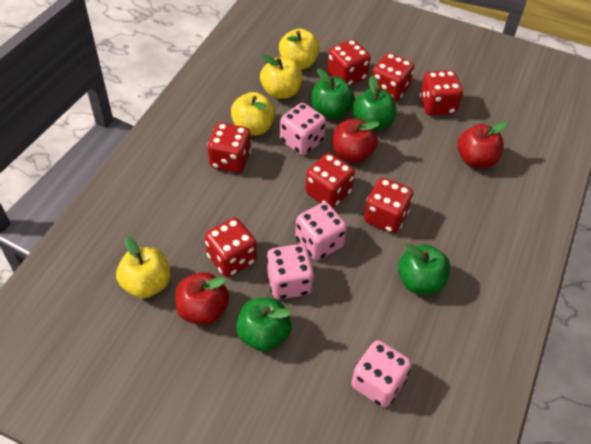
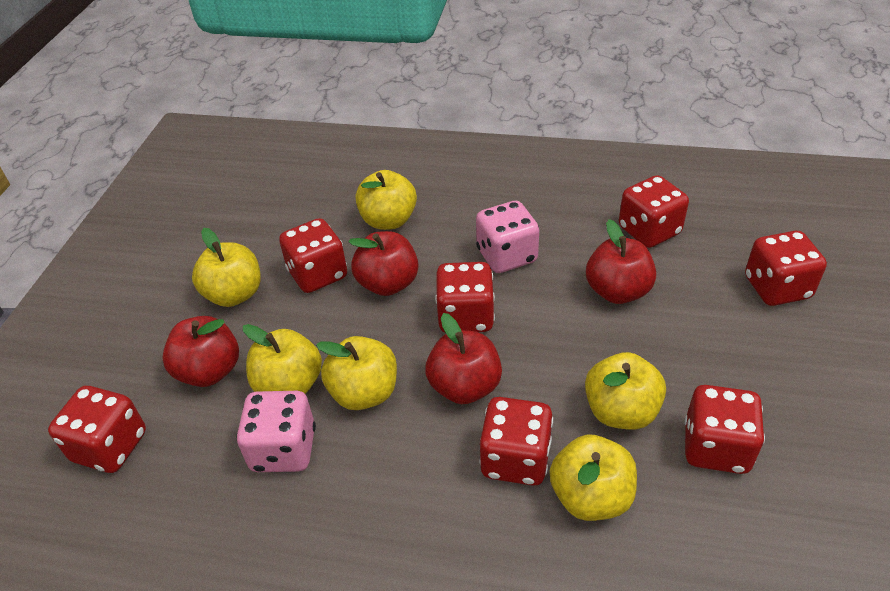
green apple: 4 -> 0
pink dice: 4 -> 2
red apple: 3 -> 4
yellow apple: 4 -> 6

